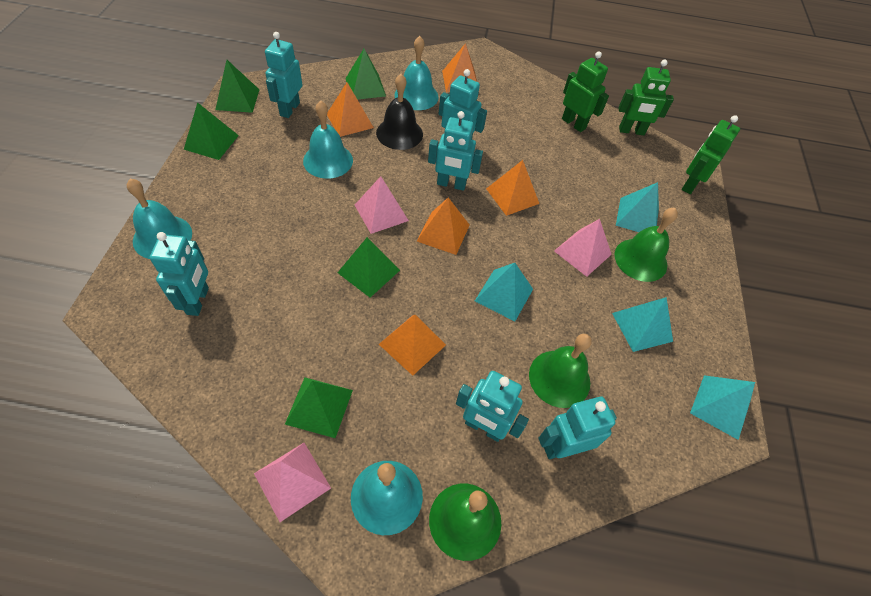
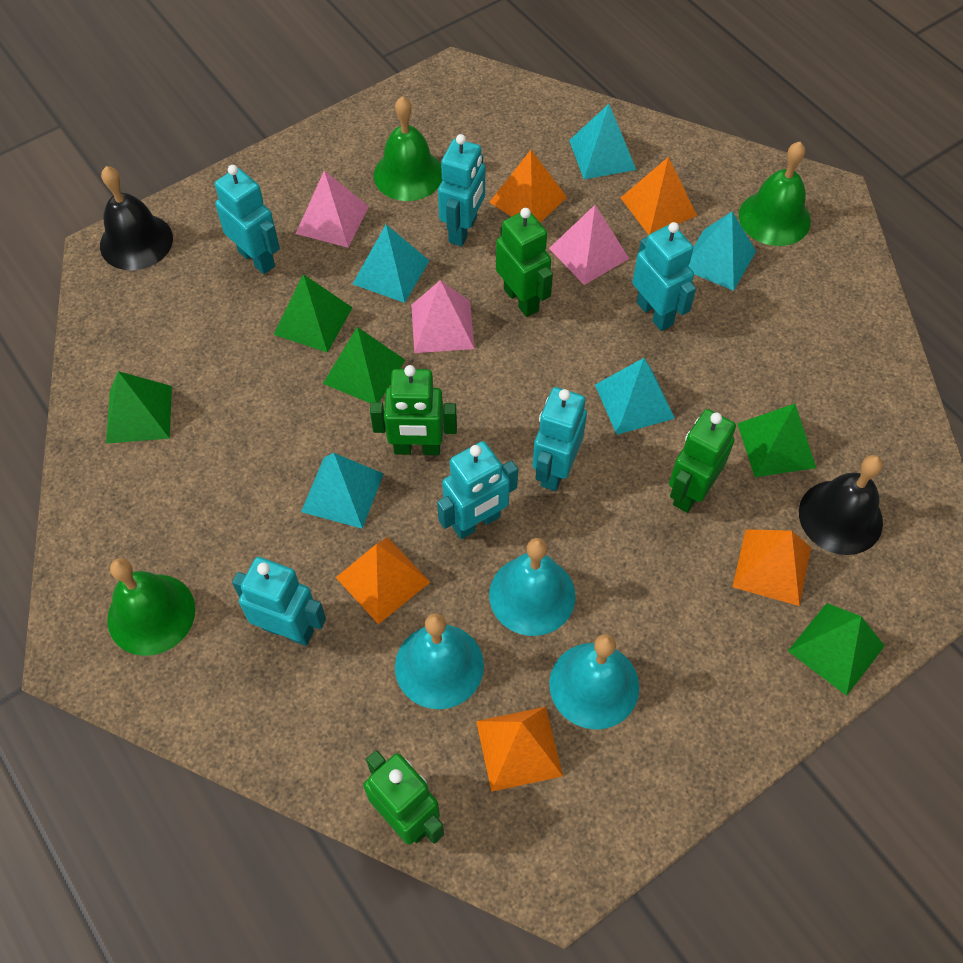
black bell: 1 -> 2
green robot: 3 -> 4
turquoise bell: 4 -> 3
turquoise pyramid: 4 -> 5

